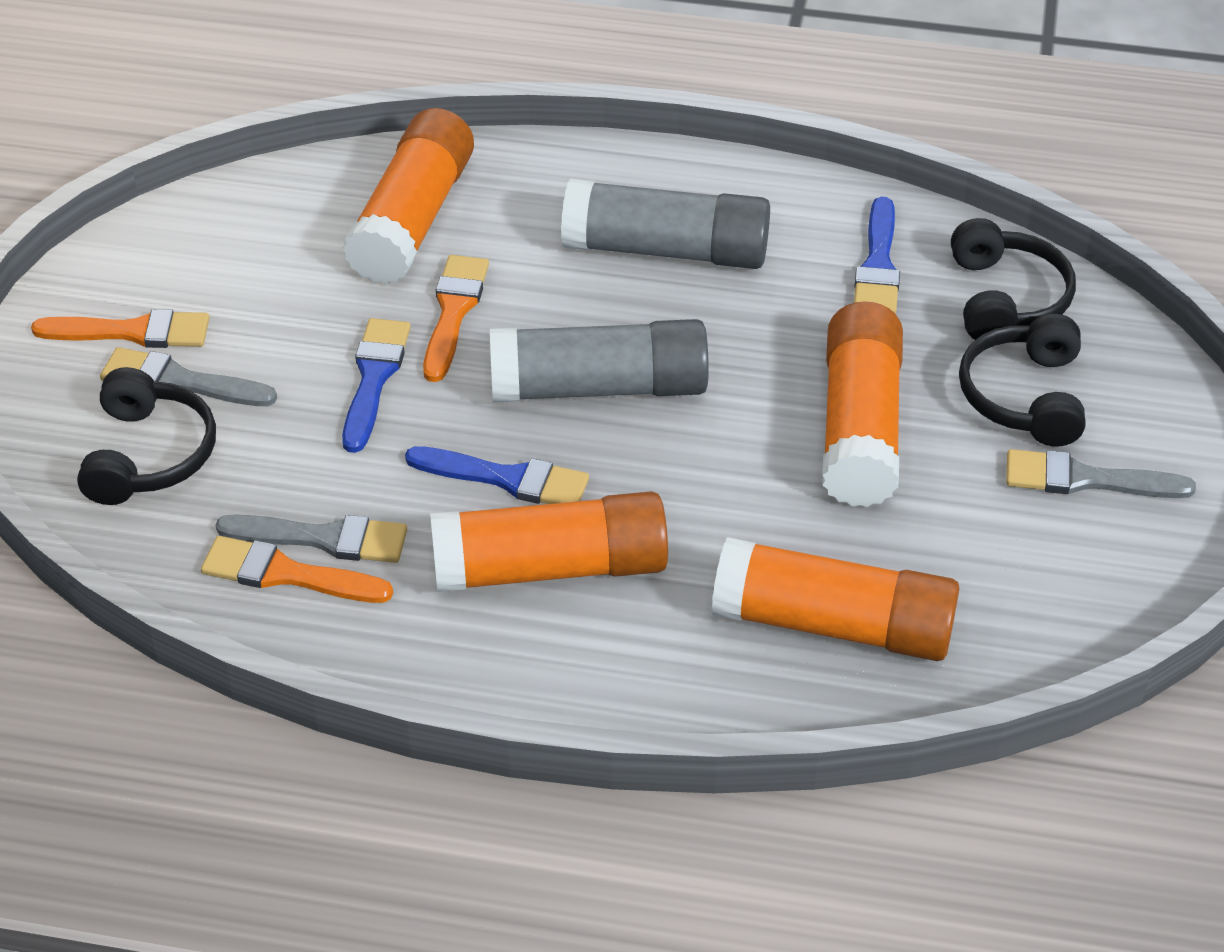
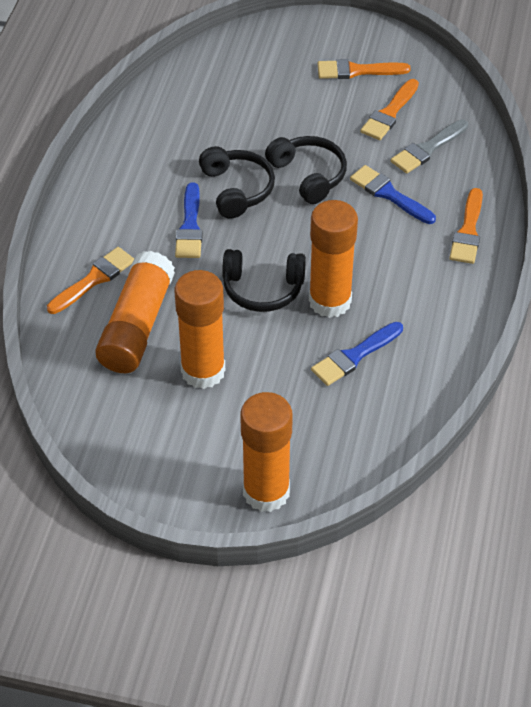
grey brush: 3 -> 1
grey glue stick: 2 -> 0
orange brush: 3 -> 4

